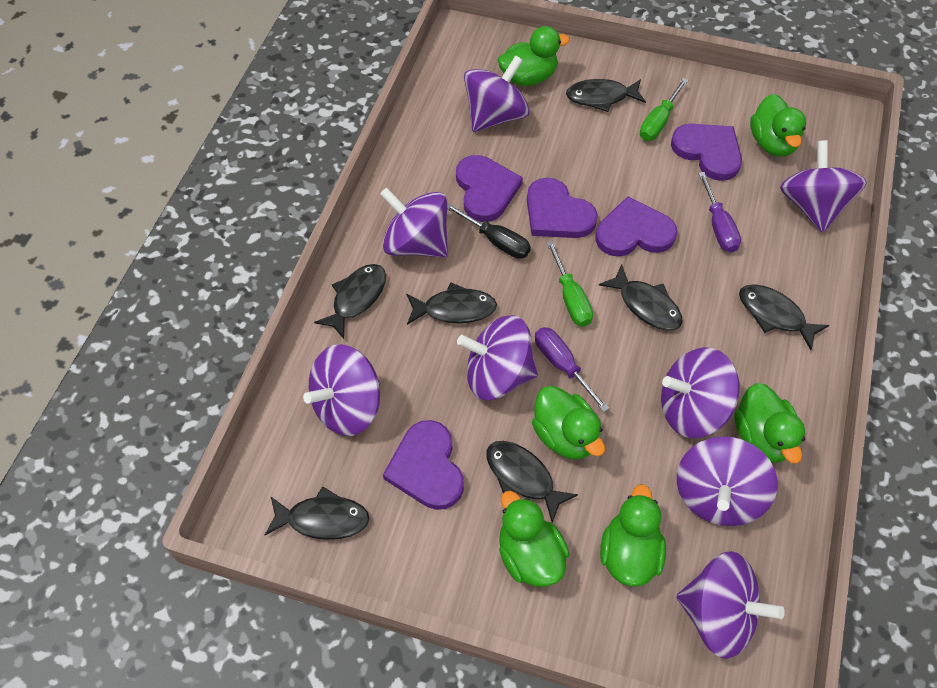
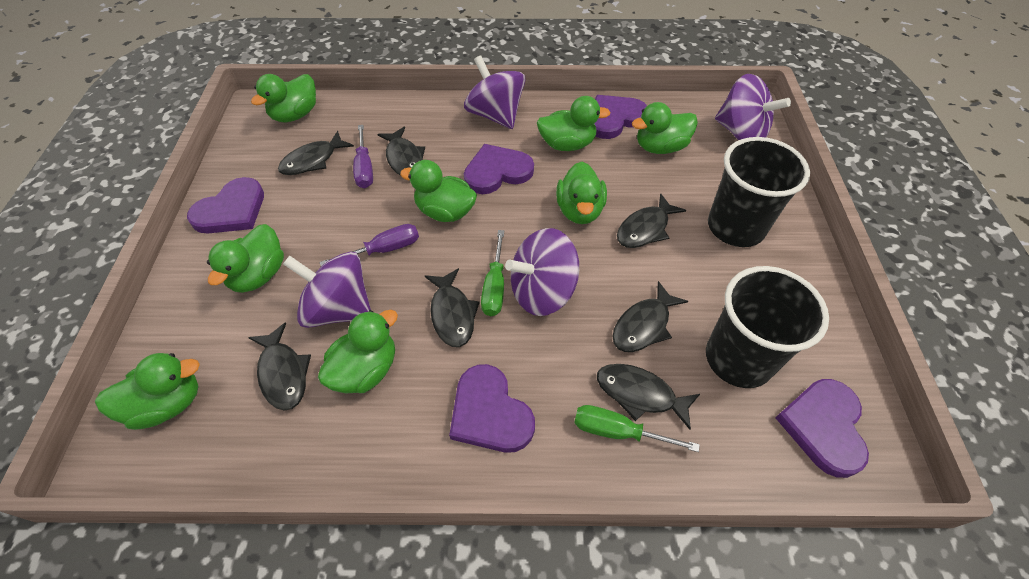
black cup: 0 -> 2
black screwdriver: 1 -> 0
green duck: 6 -> 8
purple spinning top: 8 -> 4

